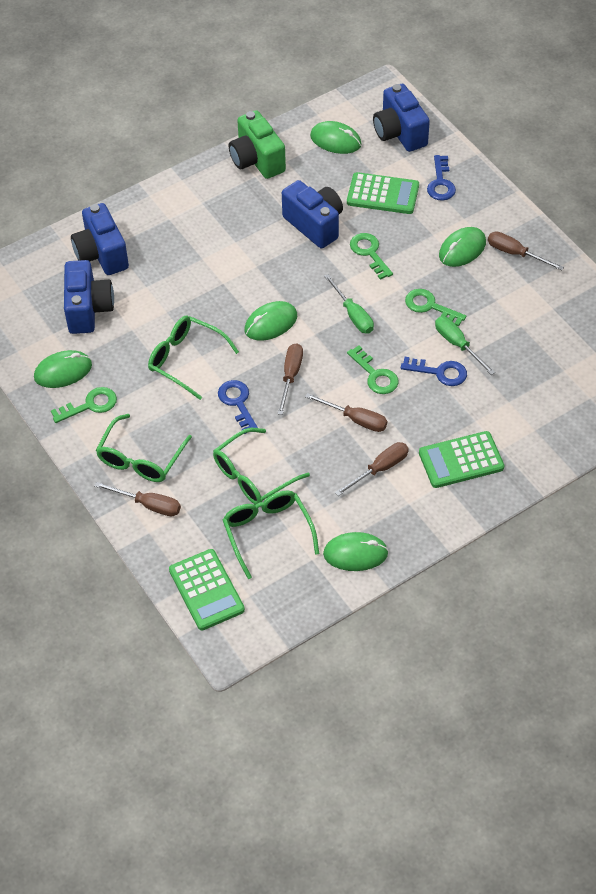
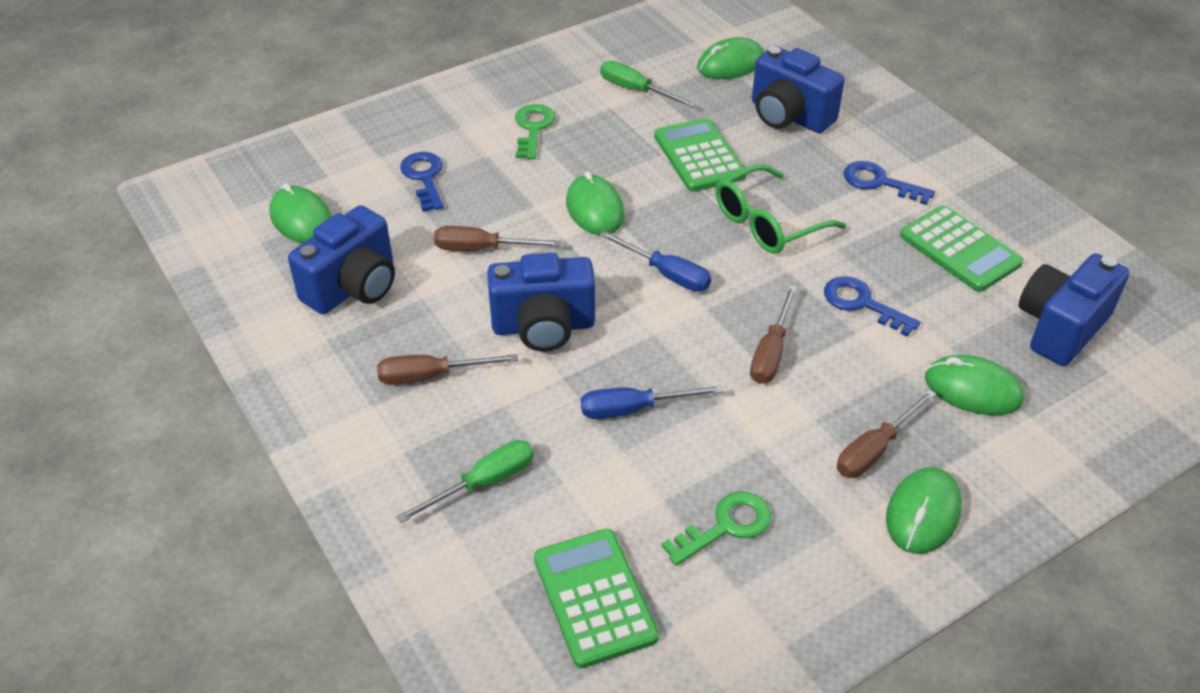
blue screwdriver: 0 -> 2
brown screwdriver: 5 -> 4
green camera: 1 -> 0
green glasses: 4 -> 1
green key: 4 -> 2

